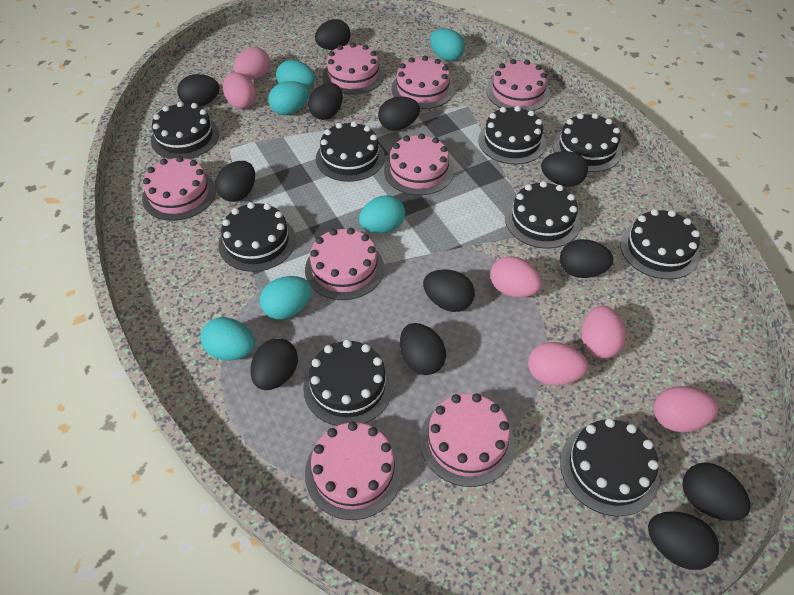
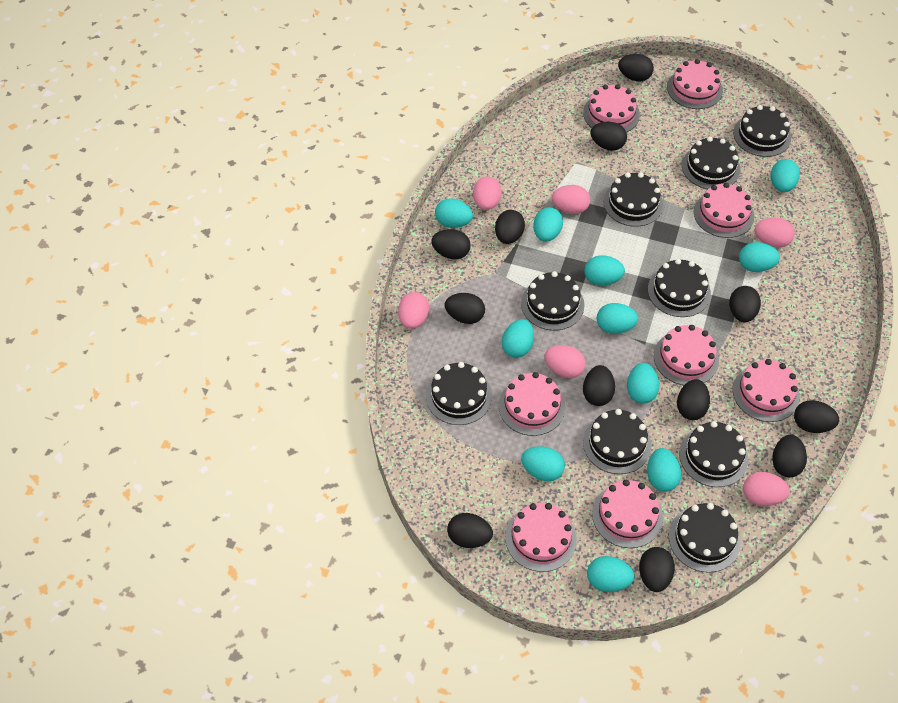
turquoise egg: 6 -> 11

